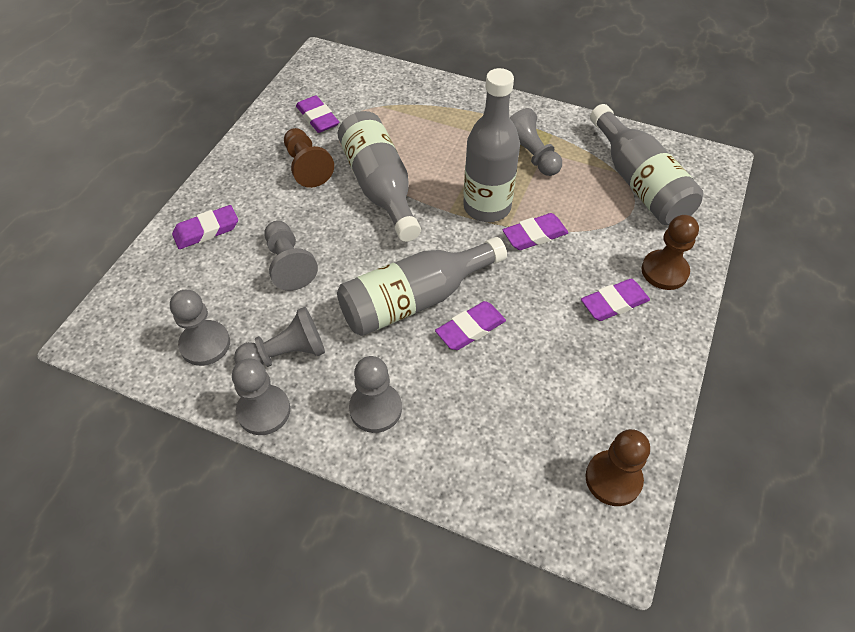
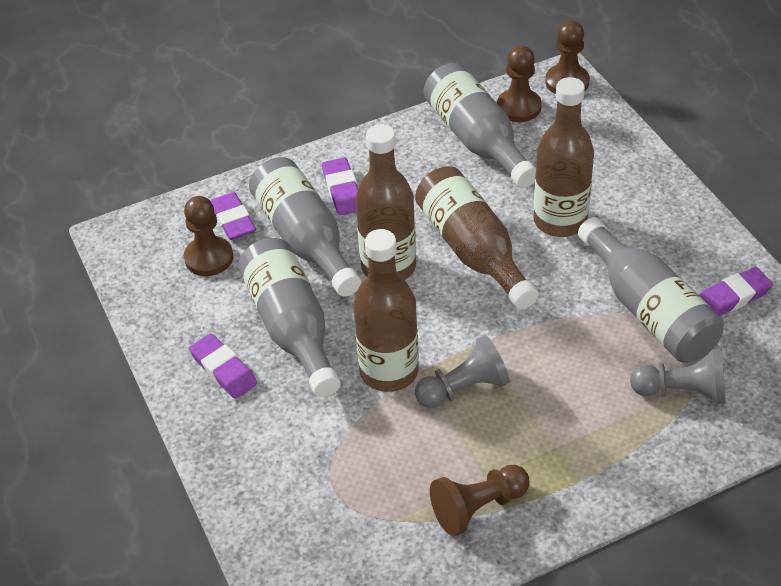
brown bottle: 0 -> 4
brown pawn: 3 -> 4
grey pawn: 6 -> 2
purple eraser: 5 -> 4

